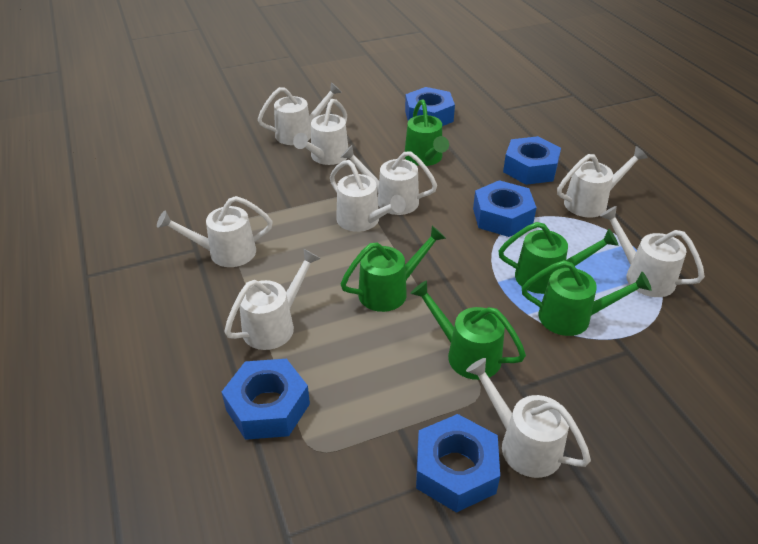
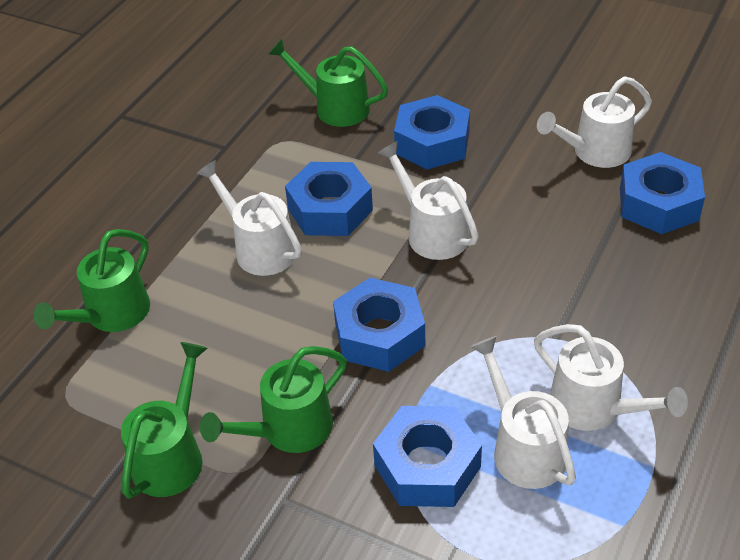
green watering can: 5 -> 4
white watering can: 9 -> 5

